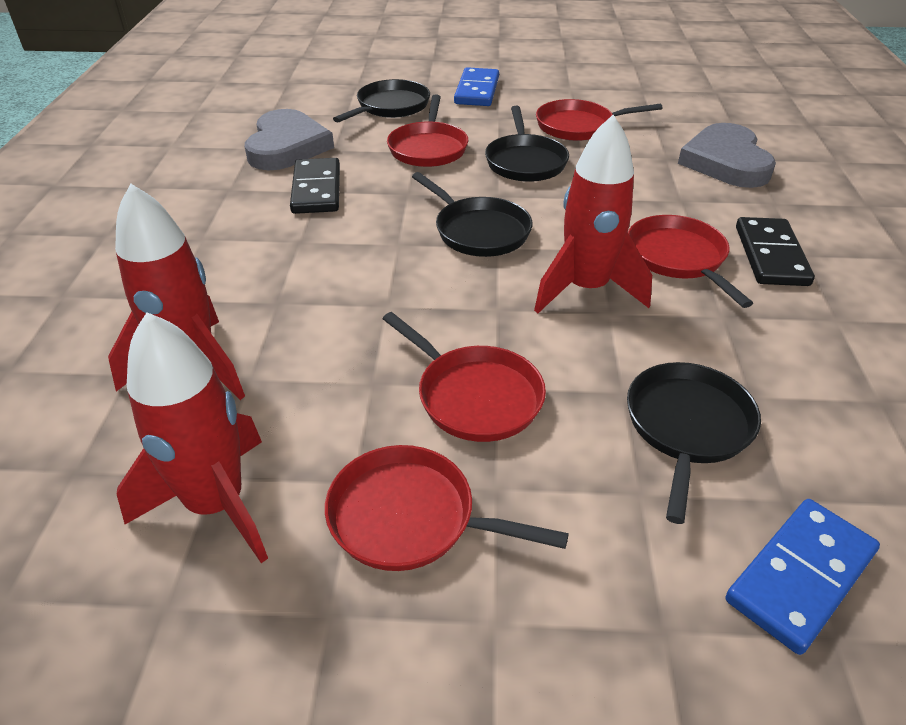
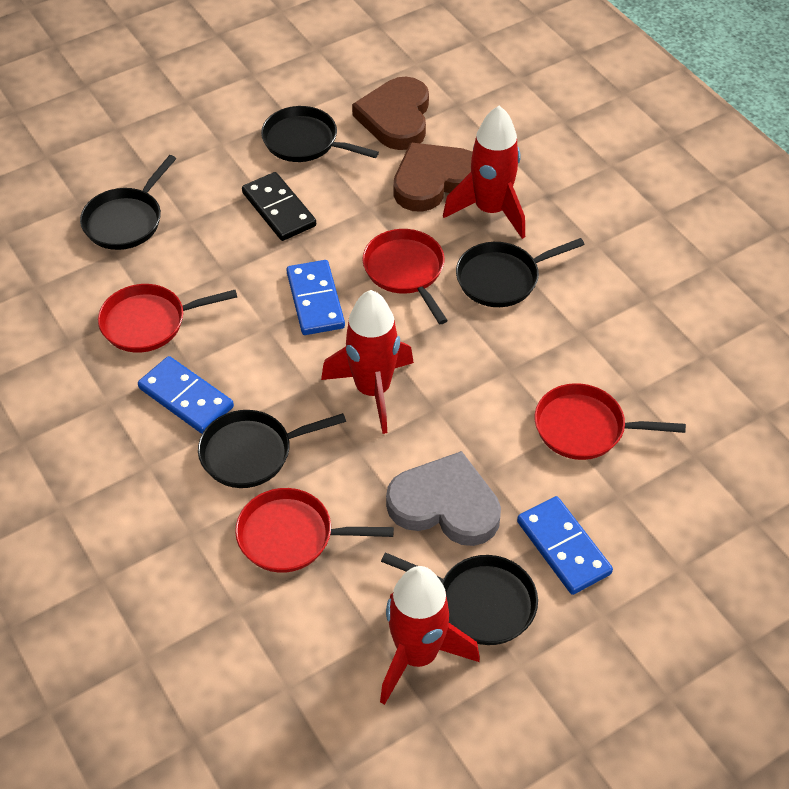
black domino: 2 -> 1
black pan: 4 -> 5
blue domino: 2 -> 3
brown heart: 0 -> 2
grey heart: 2 -> 1
red pan: 5 -> 4

